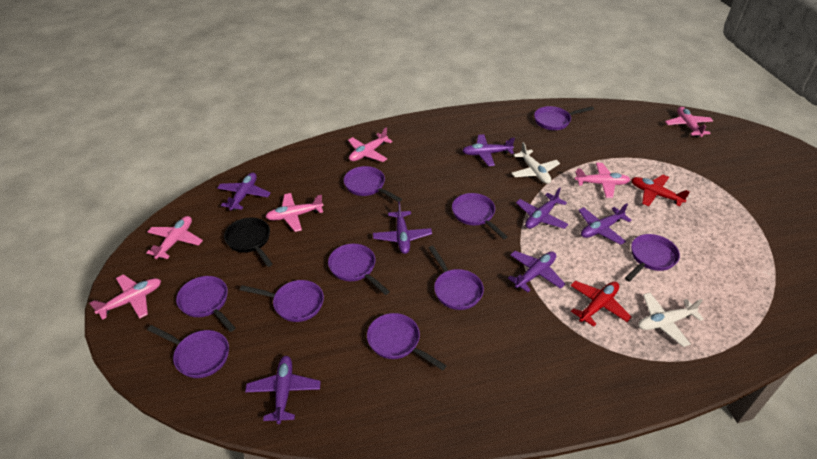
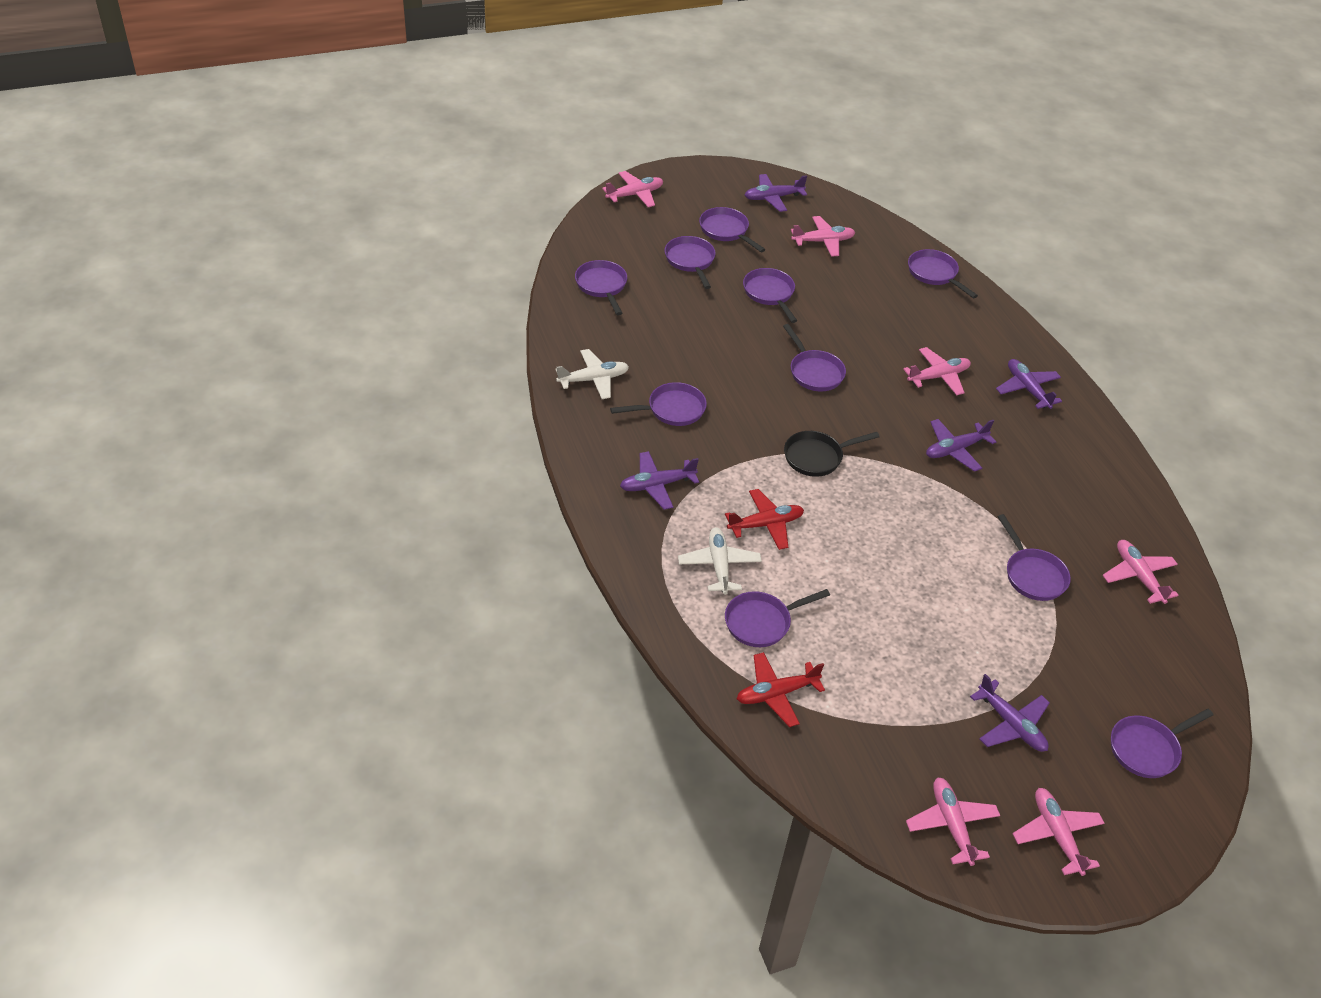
purple plane: 7 -> 5

